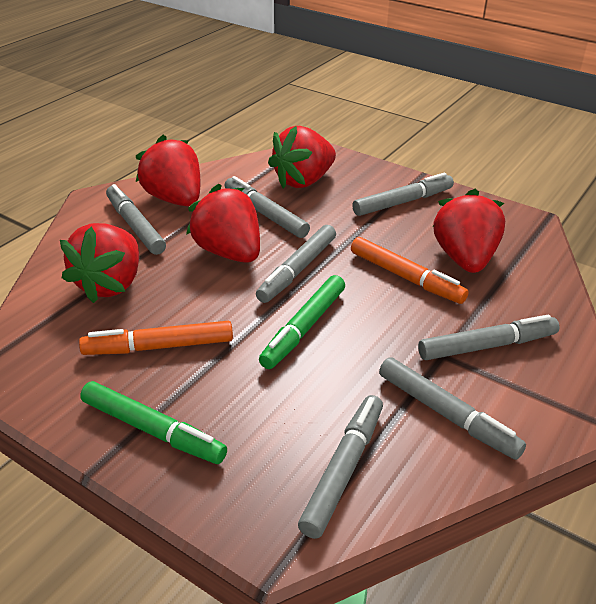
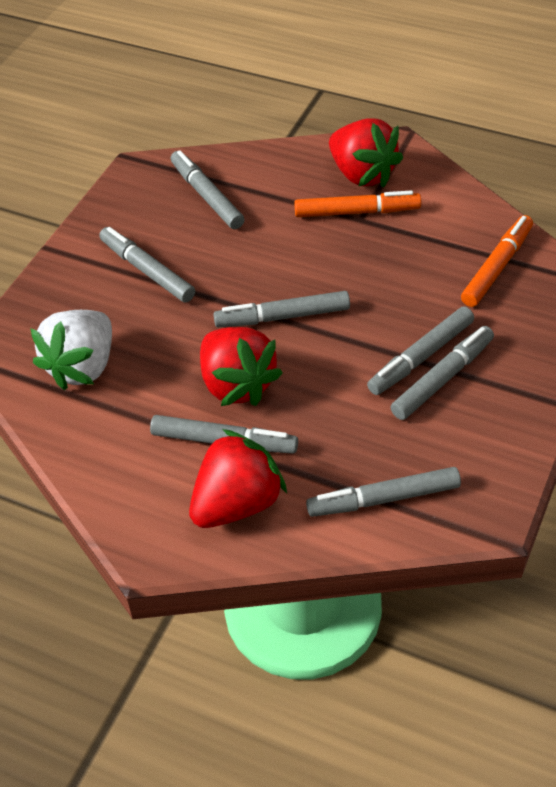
green marker: 2 -> 0
red strawberry: 5 -> 3
white strawberry: 0 -> 1

